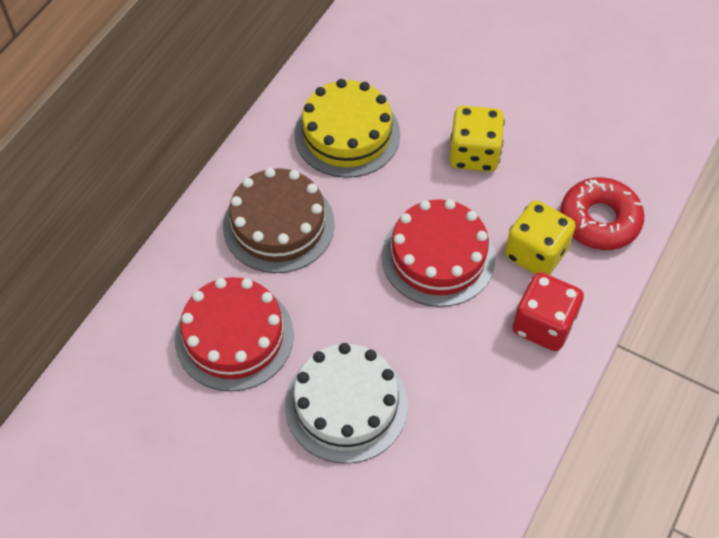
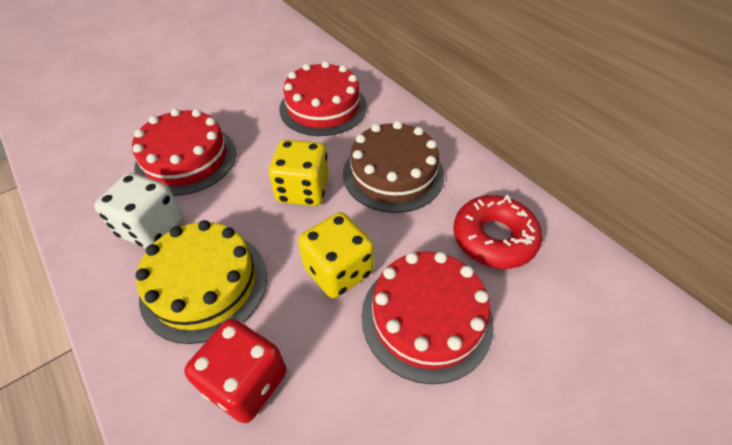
red cake: 2 -> 3
white cake: 1 -> 0
white dice: 0 -> 1

